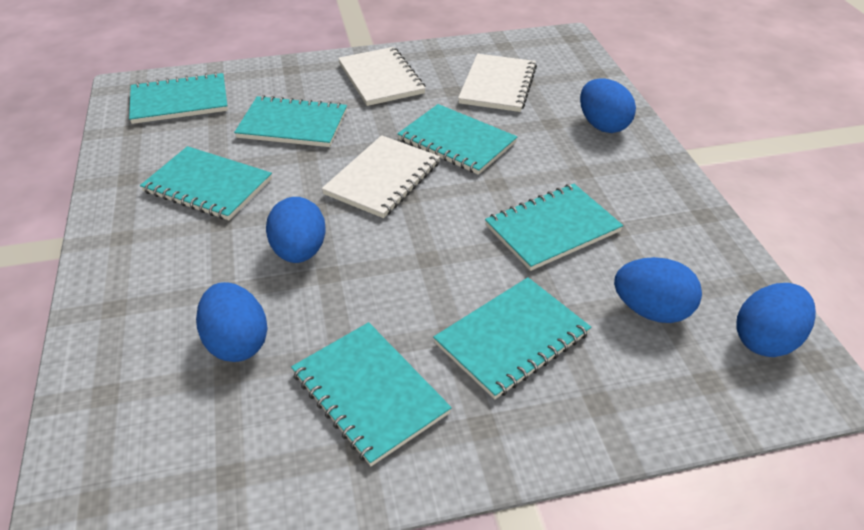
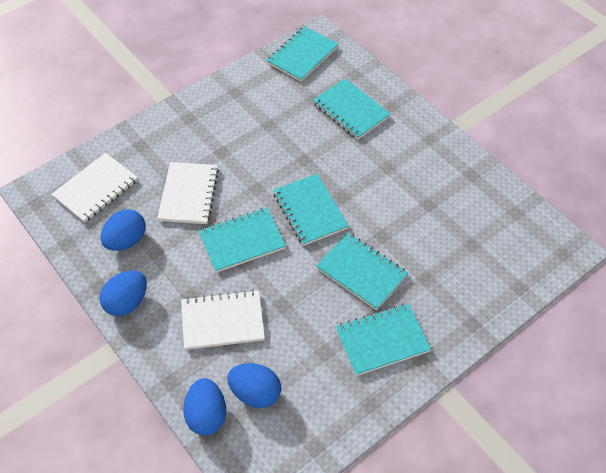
blue egg: 5 -> 4
turquoise notebook: 7 -> 6

